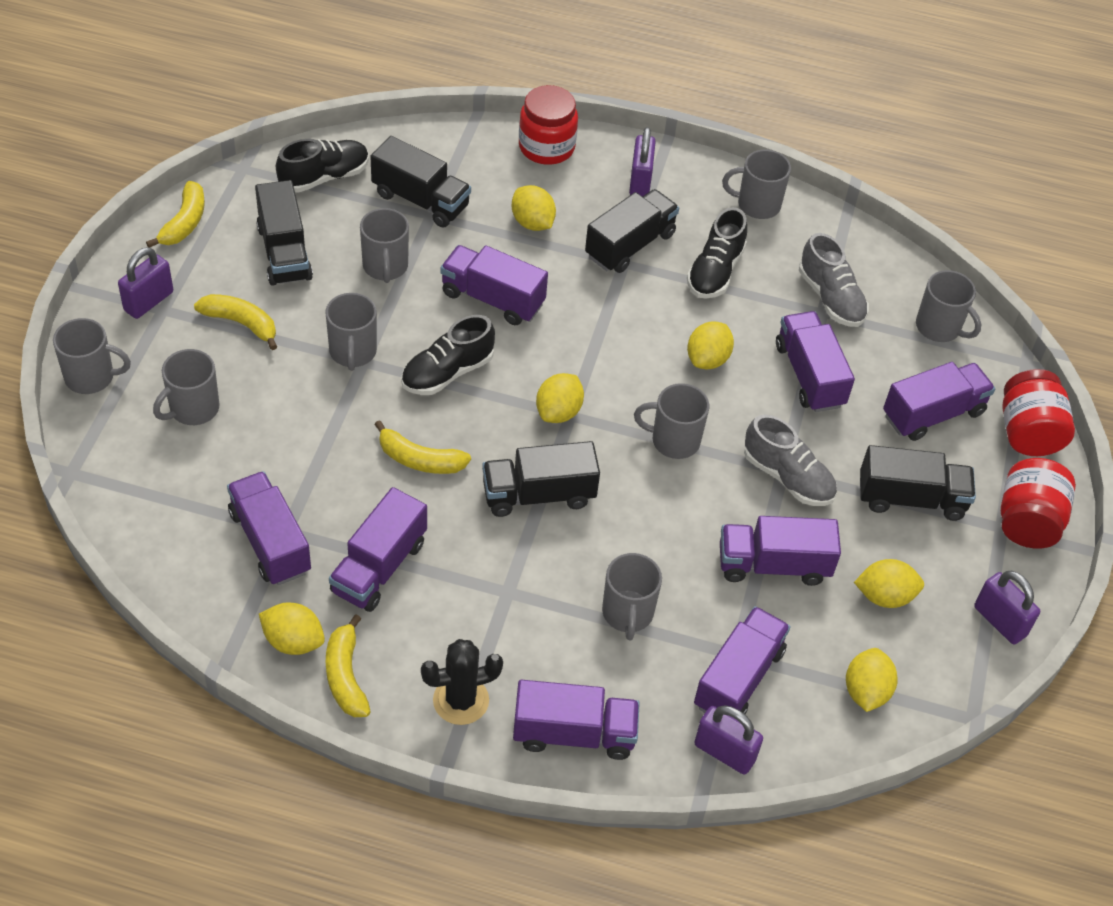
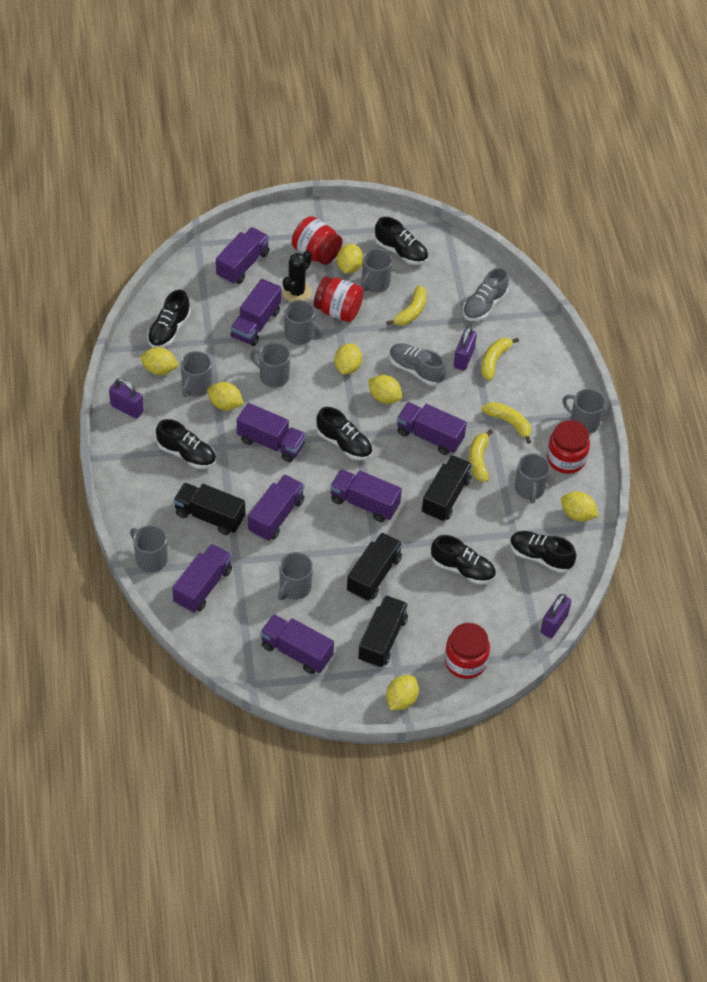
black shoe: 3 -> 6
black truck: 5 -> 4
purple padlock: 4 -> 3
red jar: 3 -> 4
yellow lemon: 6 -> 7

